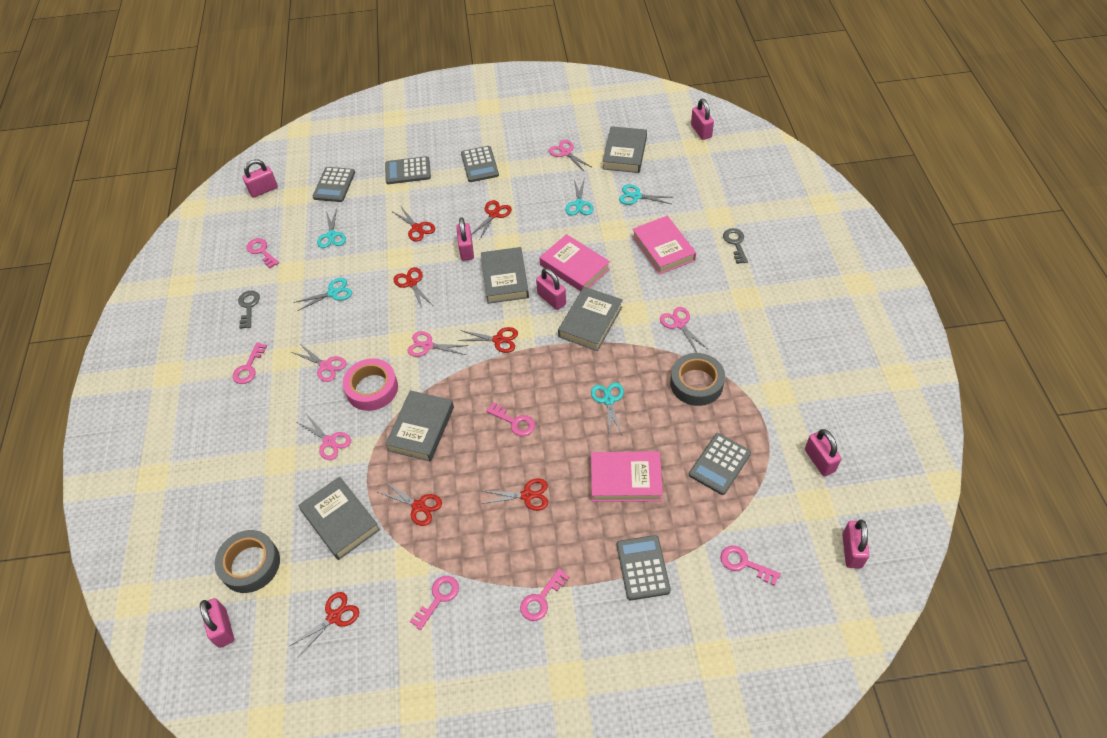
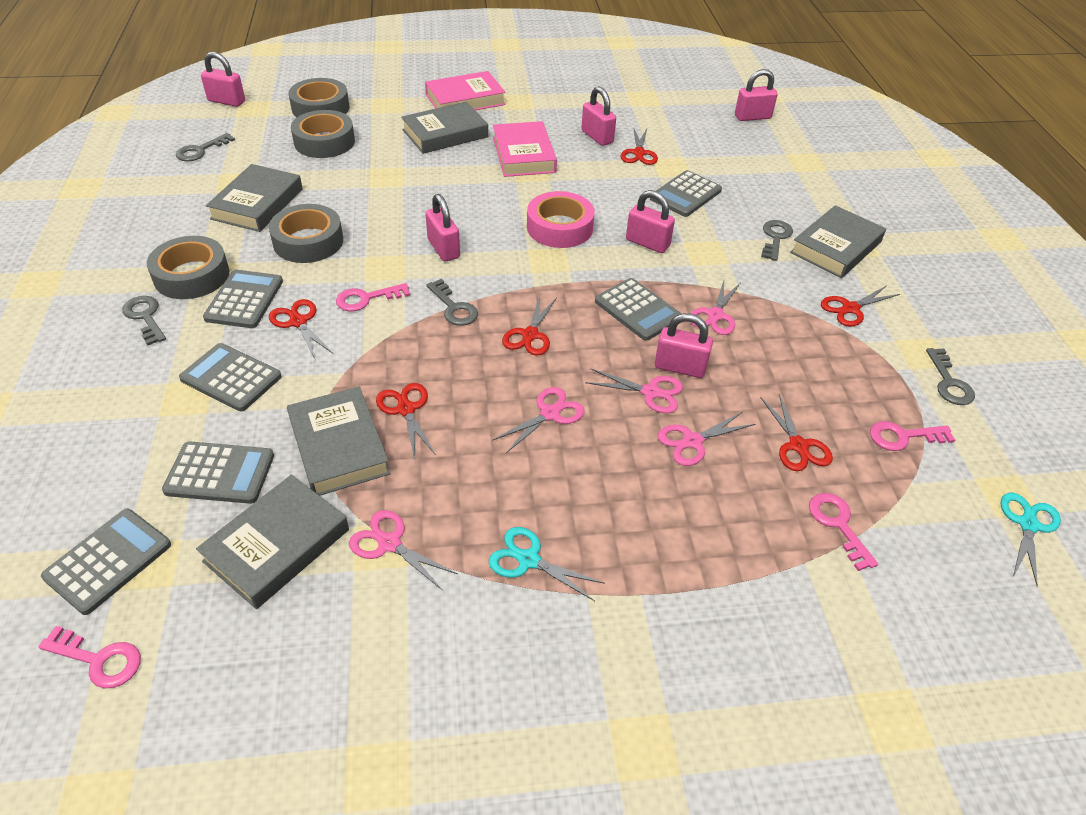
grey calculator: 5 -> 6
grey key: 2 -> 5
grey tape: 2 -> 4
pink book: 3 -> 2
pink key: 6 -> 4
pink padlock: 7 -> 6
red scissors: 7 -> 6
turquoise scissors: 5 -> 2

